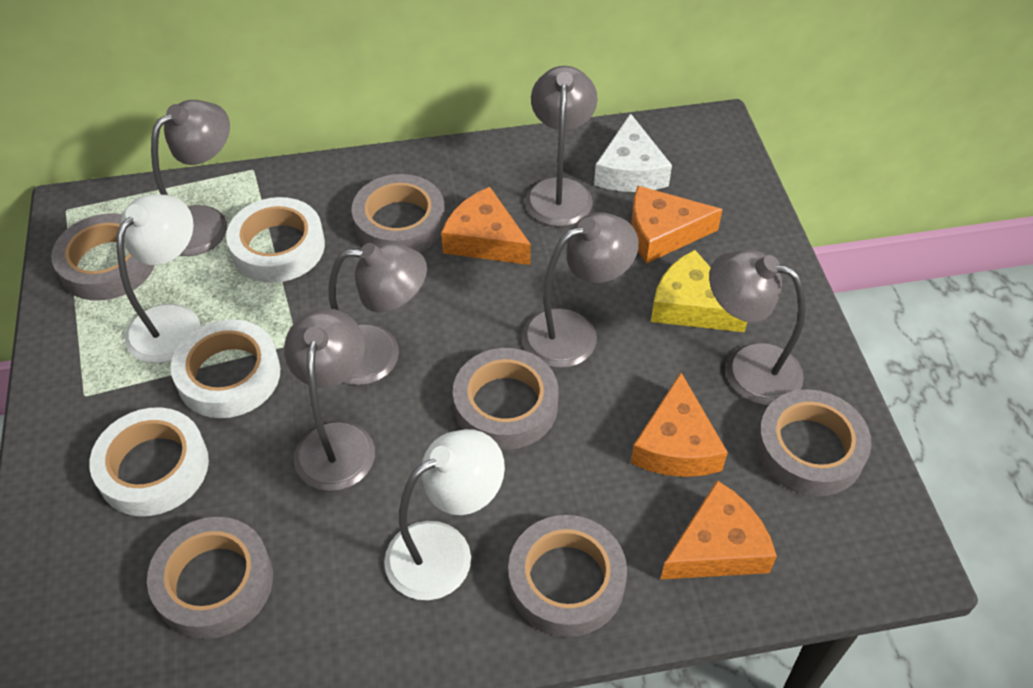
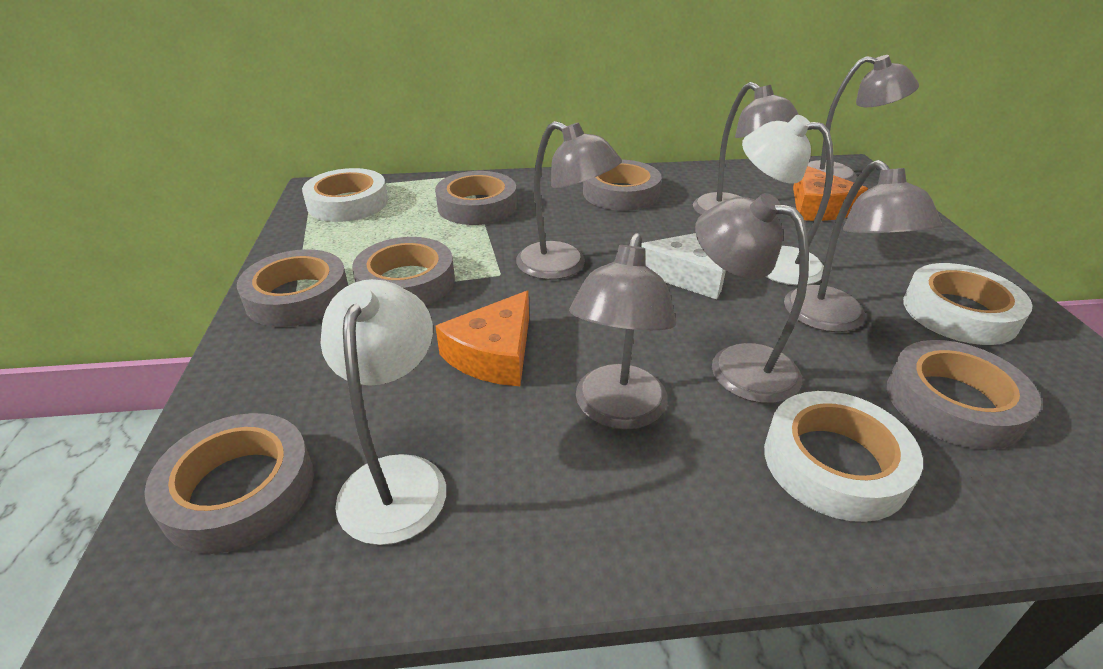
orange cheese: 4 -> 2
yellow cheese: 1 -> 0

